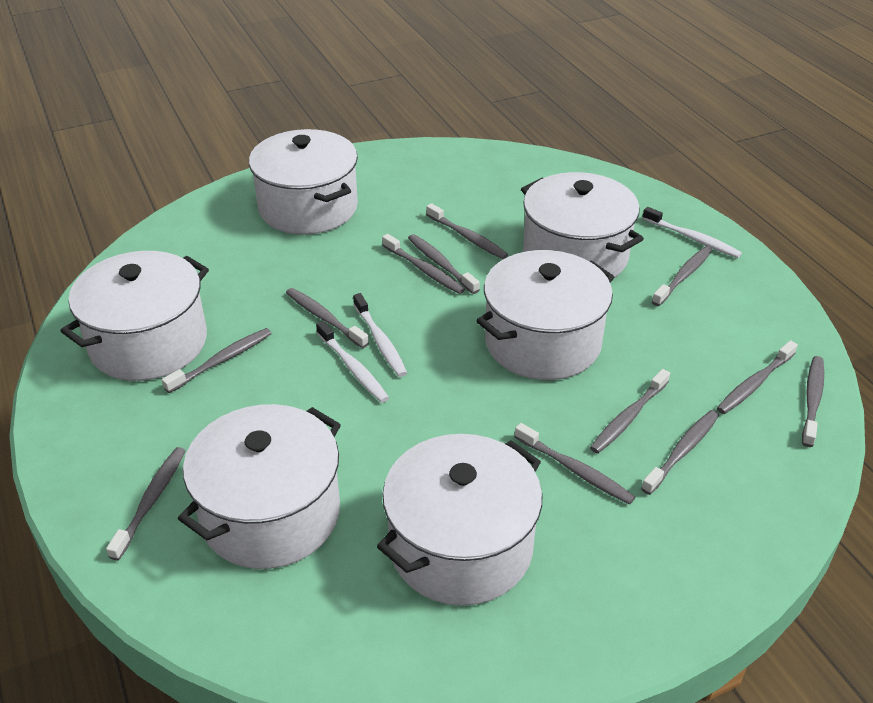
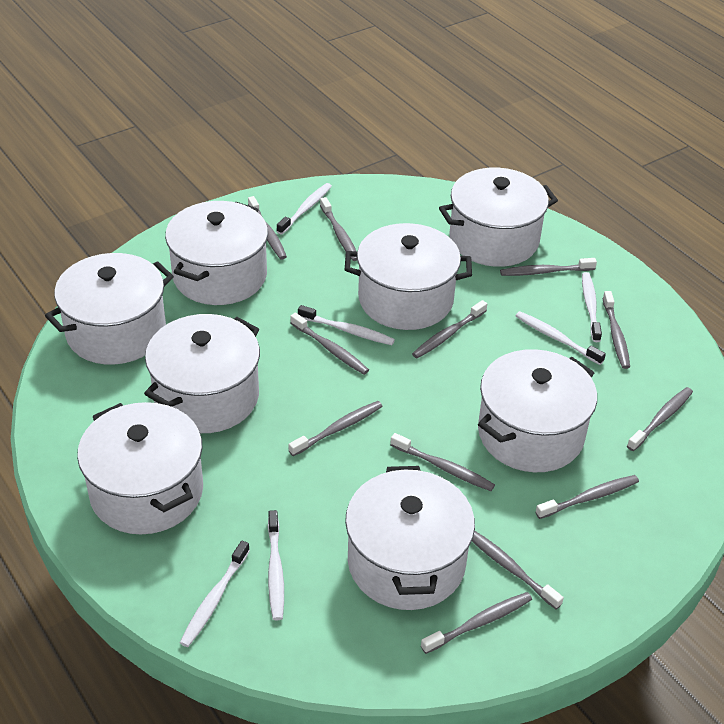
white pot: 6 -> 8
white toothbrush: 3 -> 6

